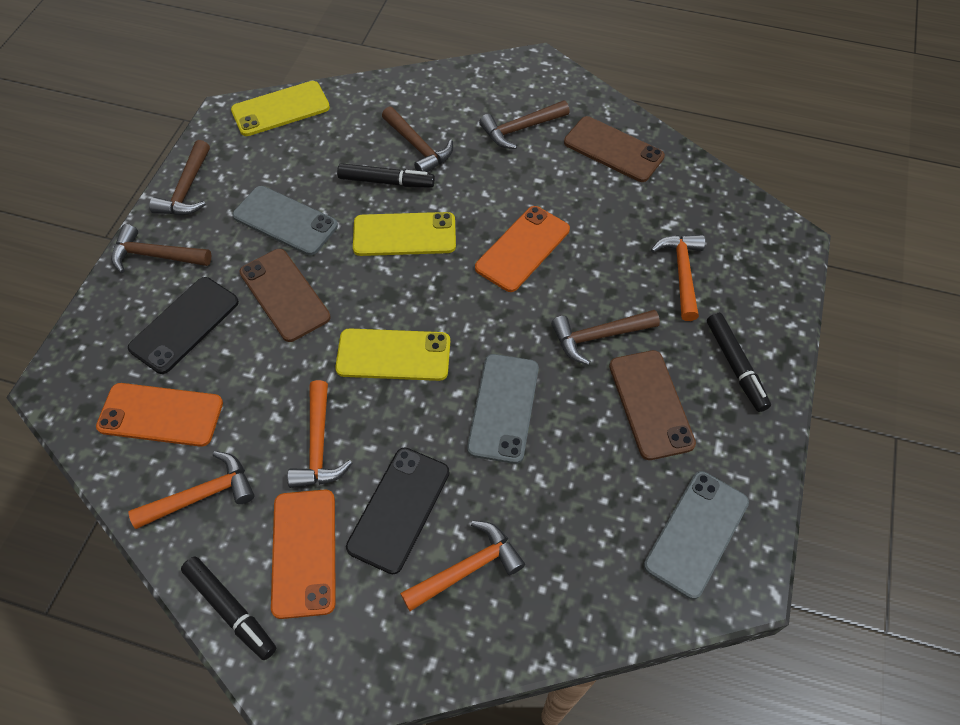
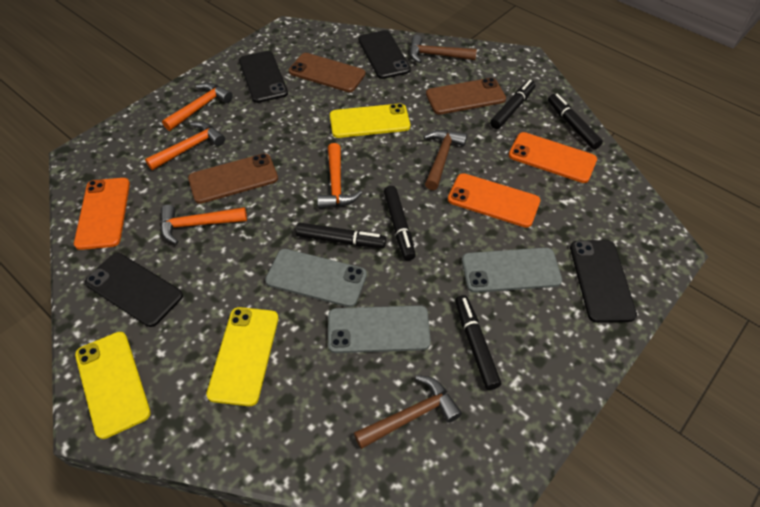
black marker: 3 -> 5
black phone: 2 -> 4
brown hammer: 5 -> 3

